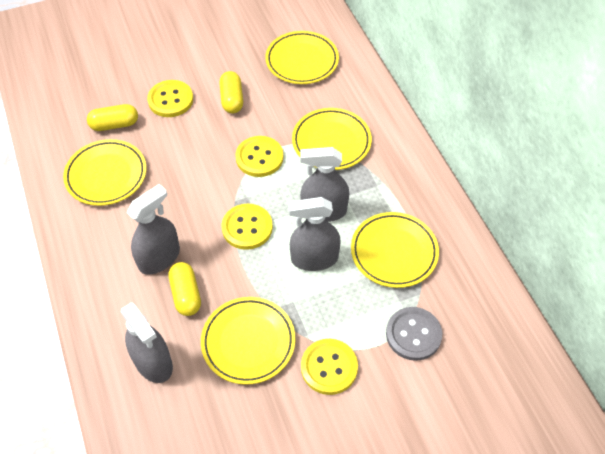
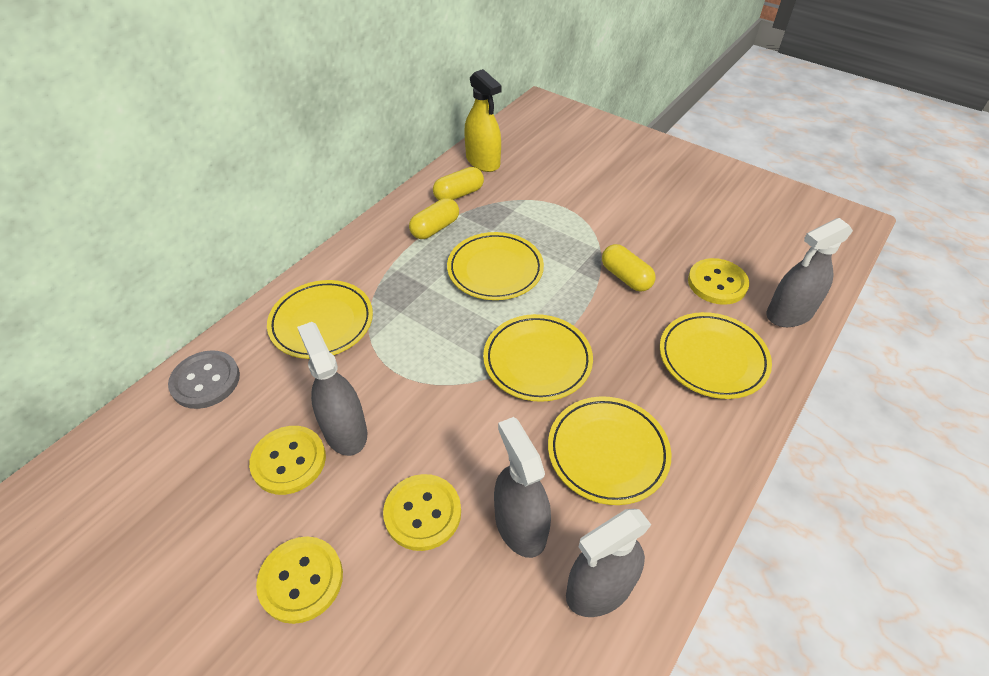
yellow spray bottle: 0 -> 1

